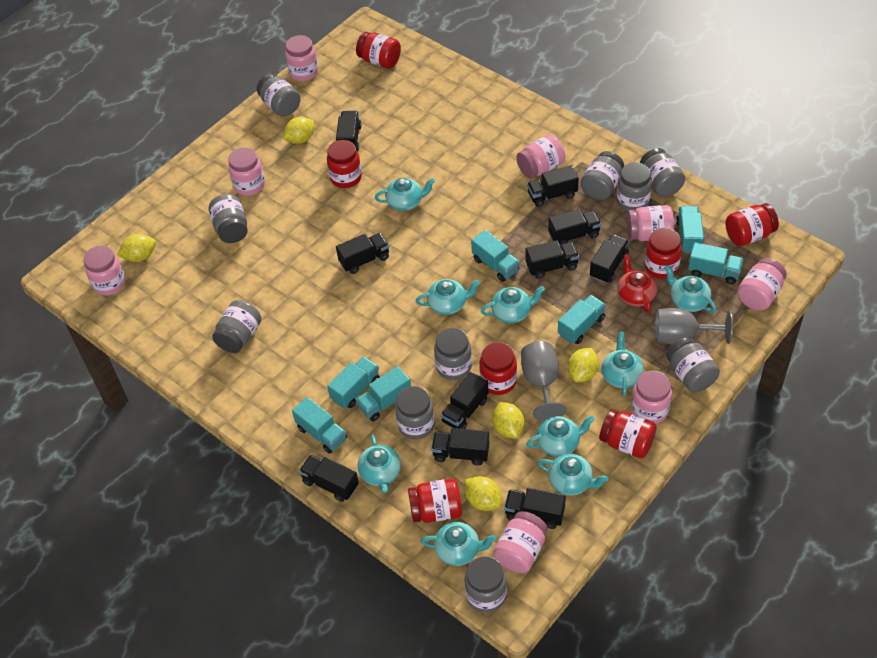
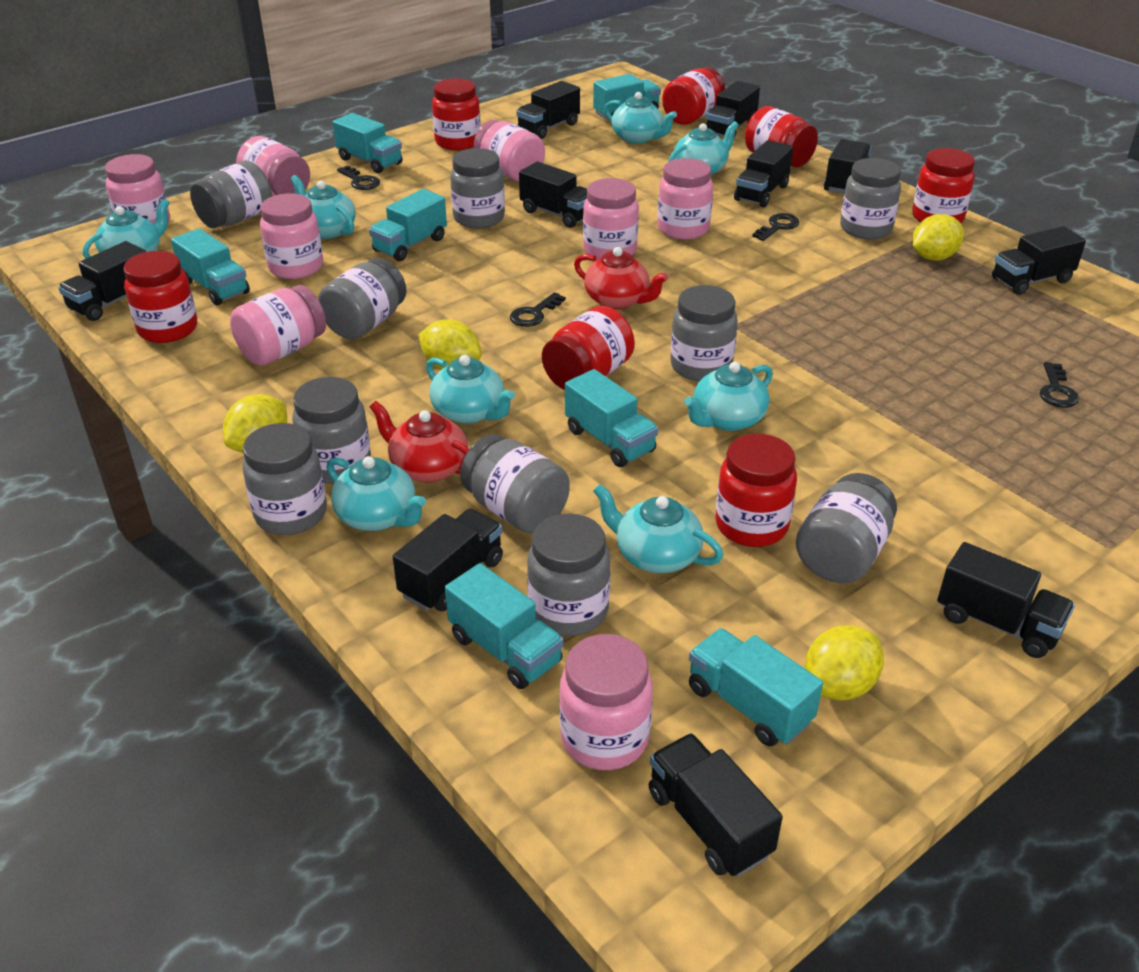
black key: 0 -> 4
grey goblet: 2 -> 0
red teapot: 1 -> 2
turquoise teapot: 9 -> 8
yellow lemon: 5 -> 4

